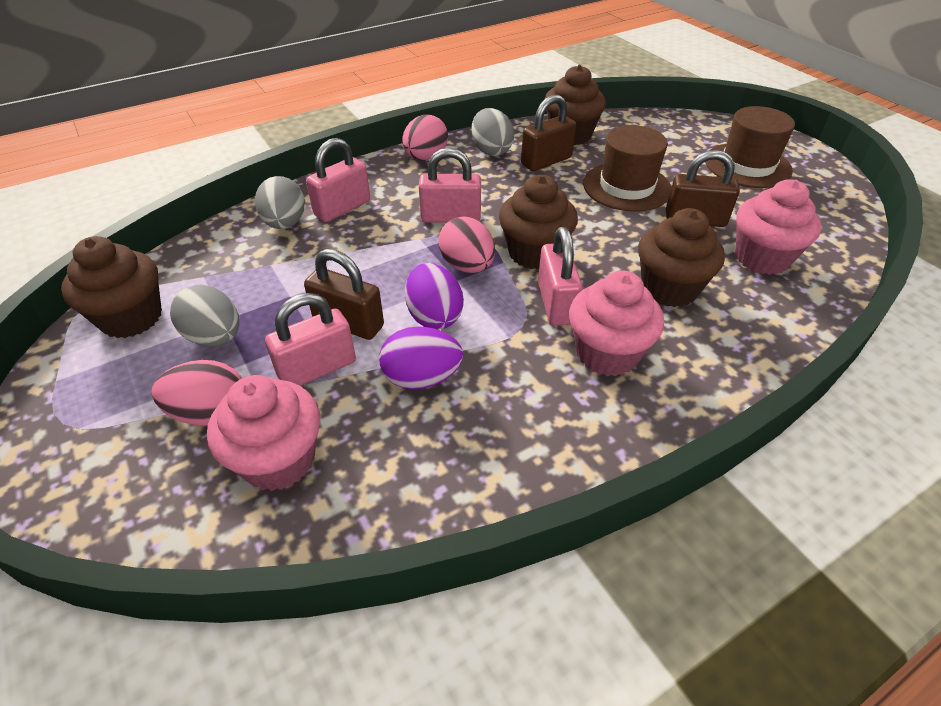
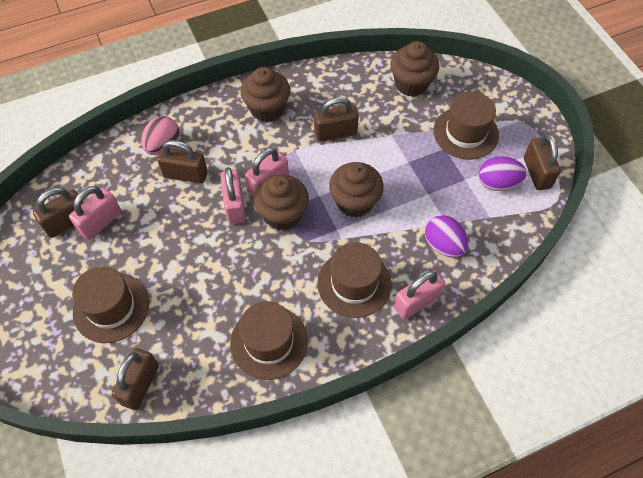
brown hat: 2 -> 4
brown padlock: 3 -> 5
grey egg: 3 -> 0
pink cupcake: 3 -> 0
pink egg: 3 -> 1

